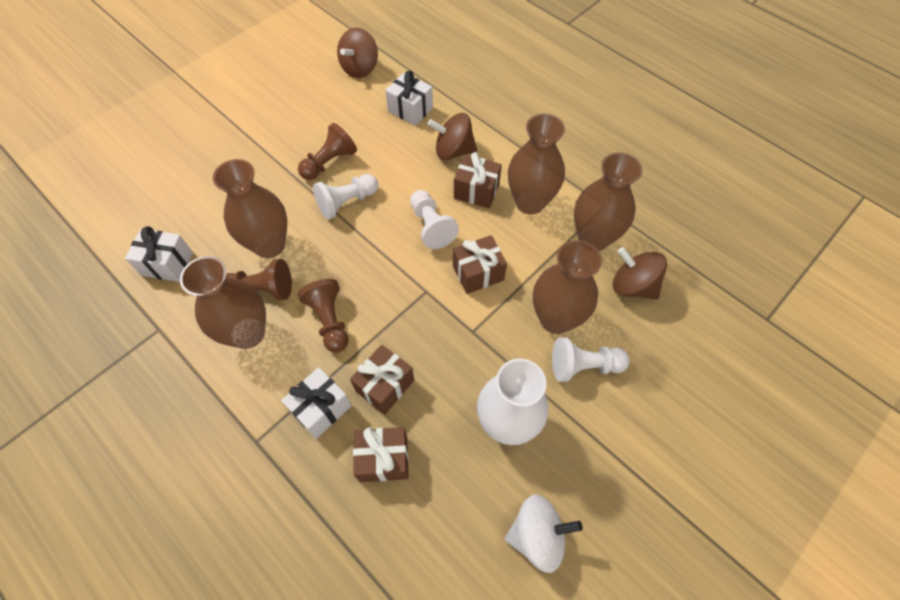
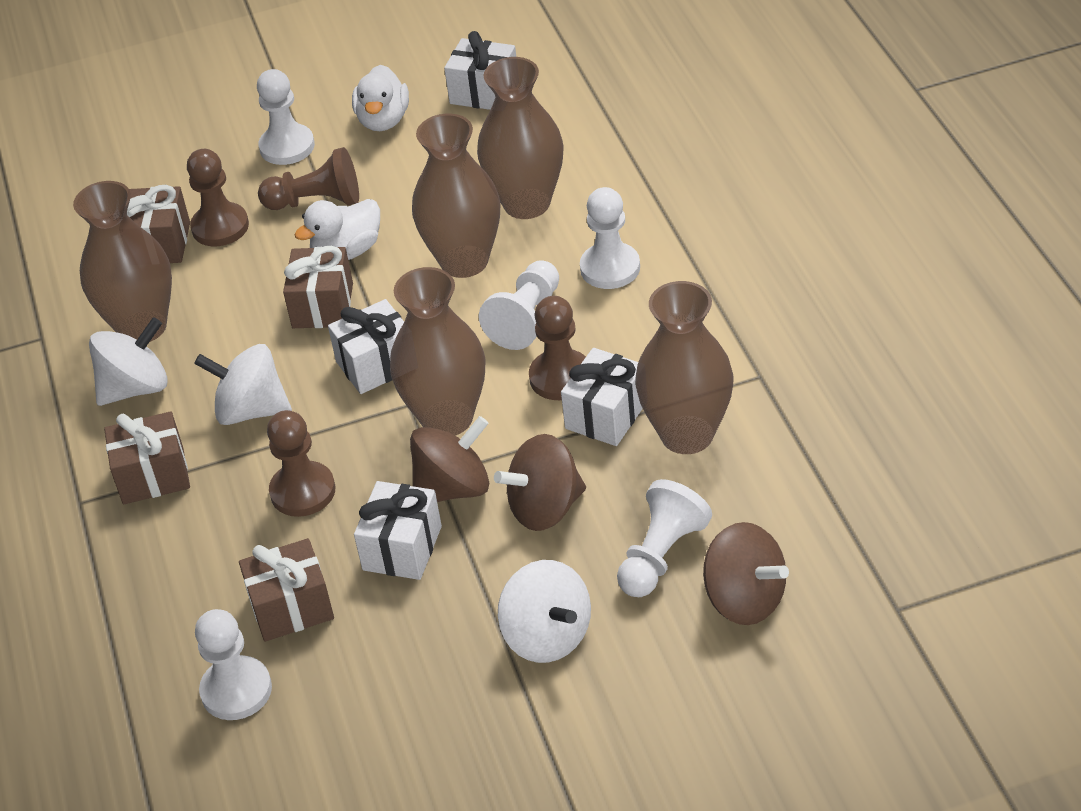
brown pawn: 3 -> 4
white duck: 0 -> 2
white gift: 3 -> 4
white pawn: 3 -> 5
white spinning top: 1 -> 3
white vase: 1 -> 0

